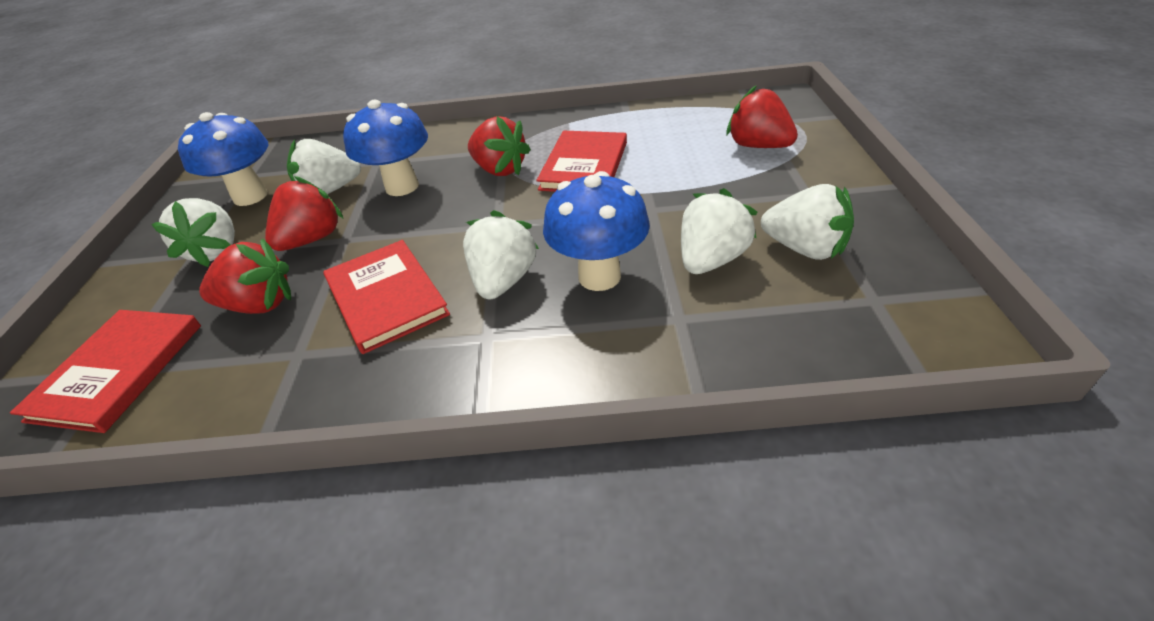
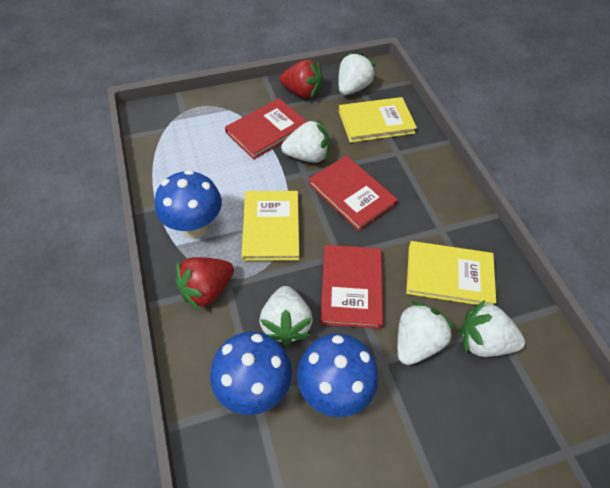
red strawberry: 4 -> 2
yellow book: 0 -> 3

